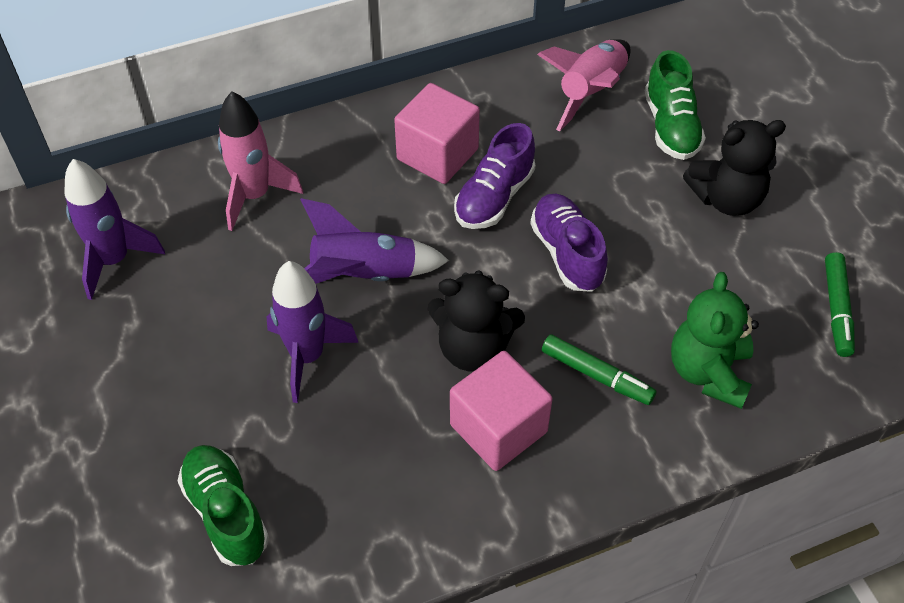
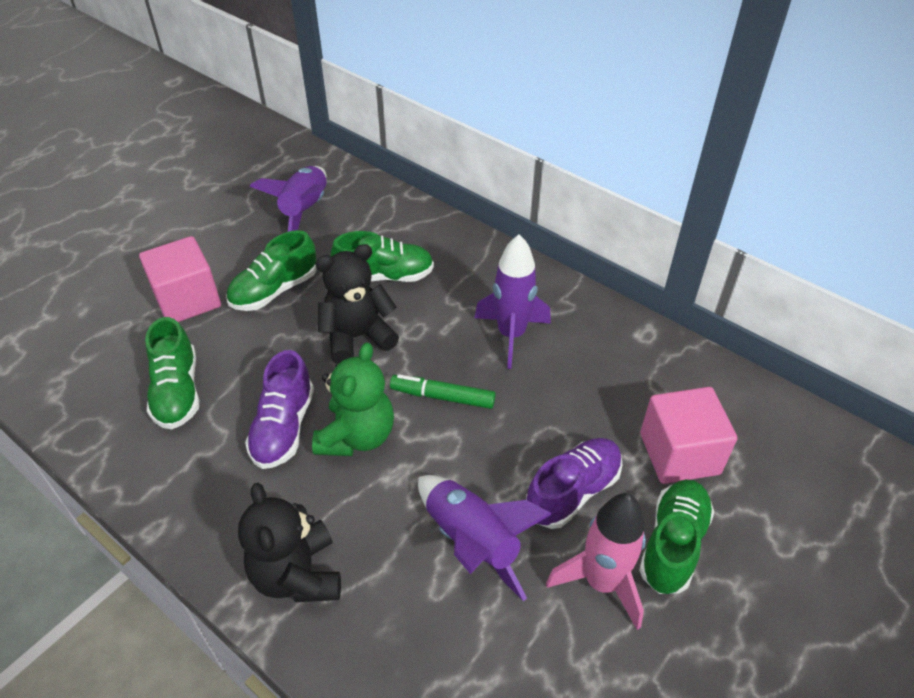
green marker: 2 -> 1
green shoe: 2 -> 4
pink rocket: 2 -> 1

